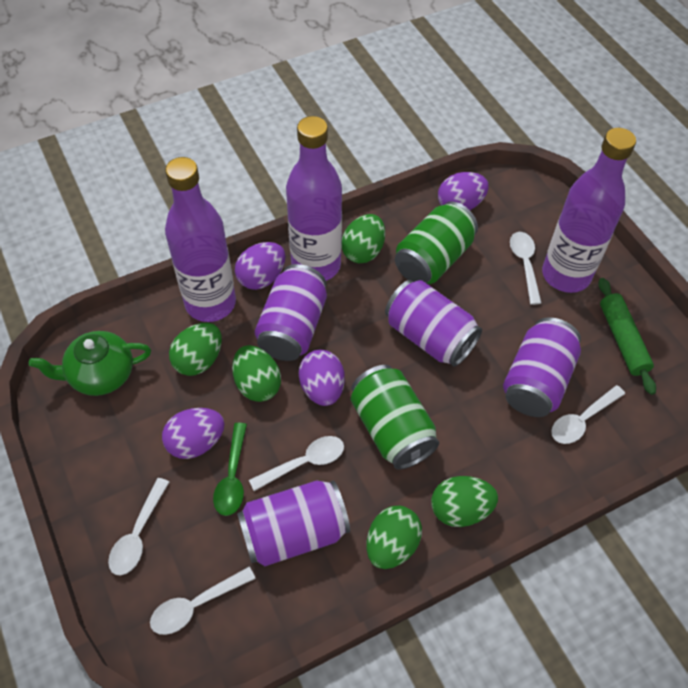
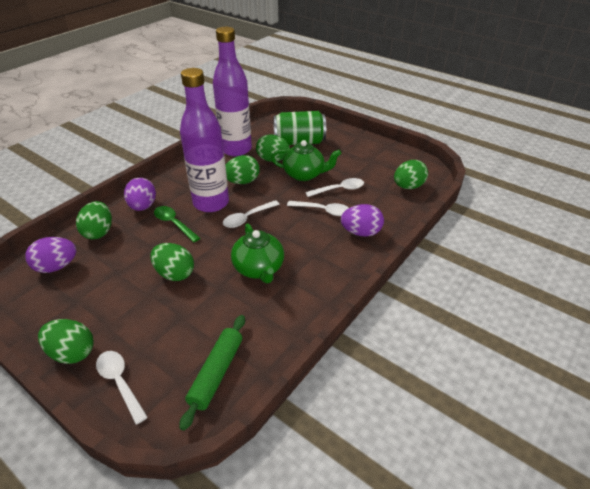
green can: 2 -> 1
green egg: 5 -> 6
green teapot: 1 -> 2
purple bottle: 3 -> 2
purple can: 4 -> 0
purple egg: 4 -> 3
white spoon: 5 -> 4

